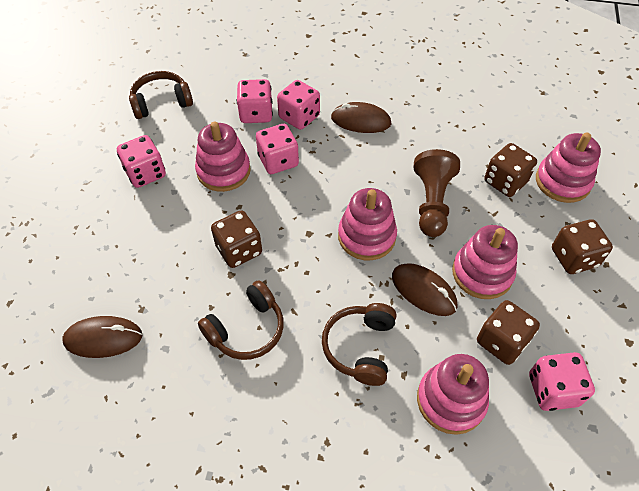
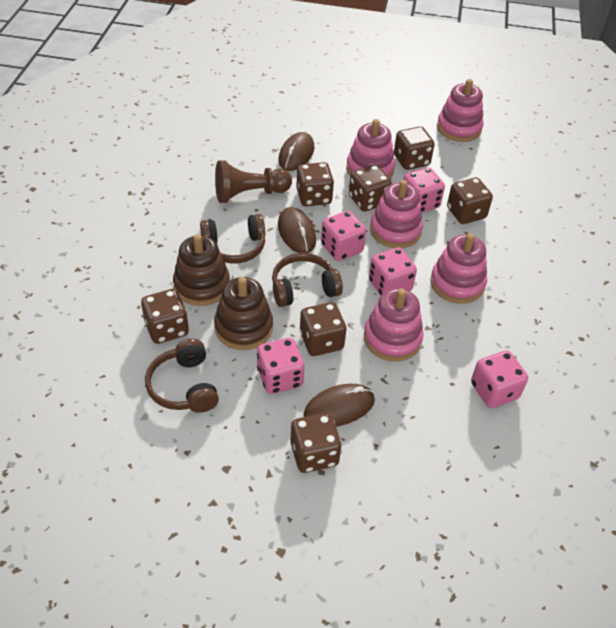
brown dice: 4 -> 7
brown stacking toy: 0 -> 2

